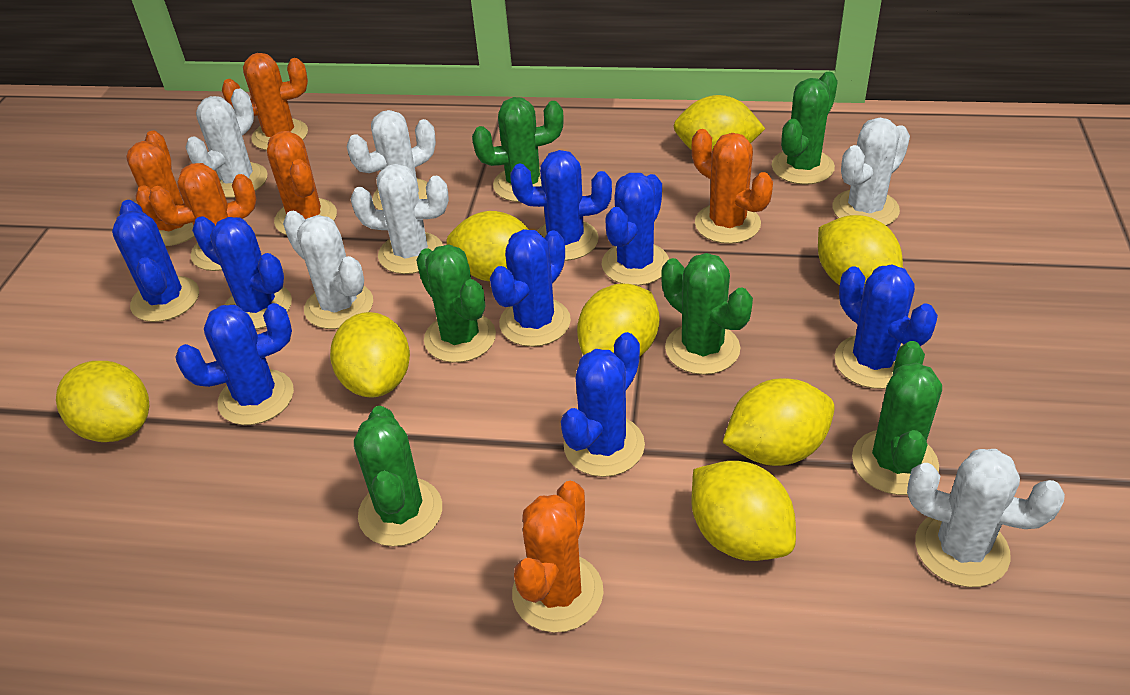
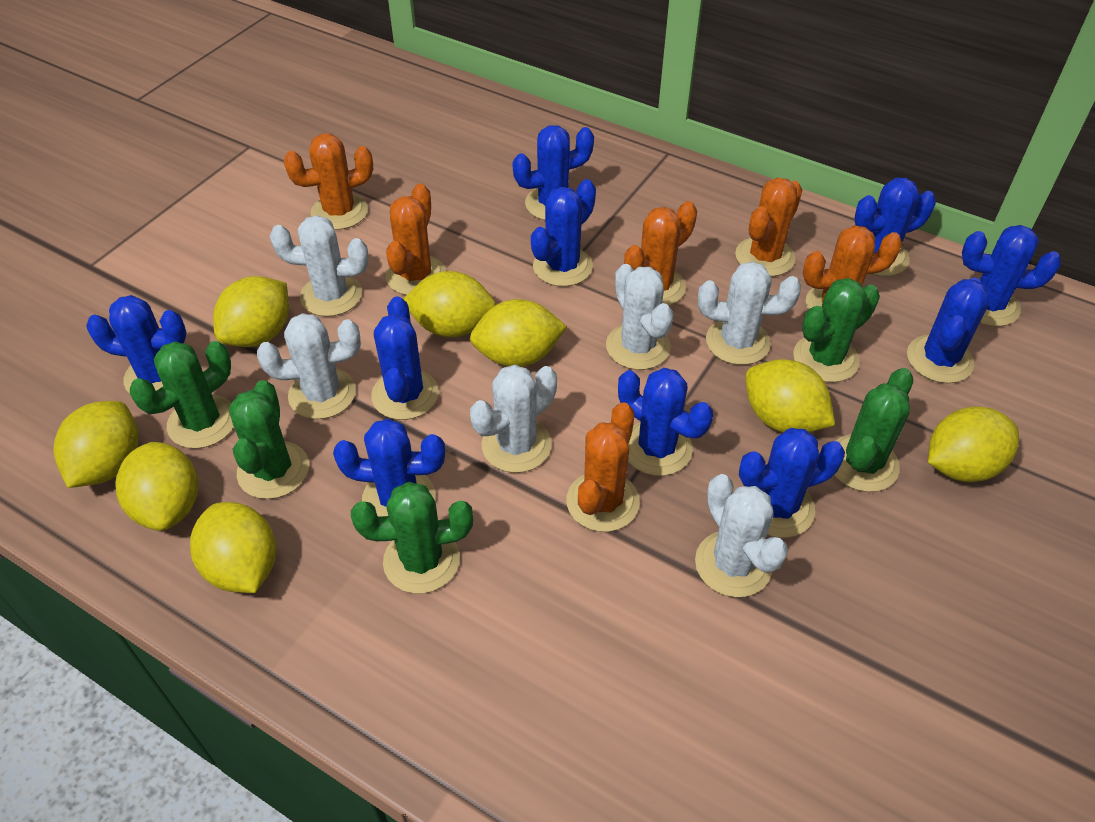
blue cactus: 8 -> 10
green cactus: 6 -> 5

